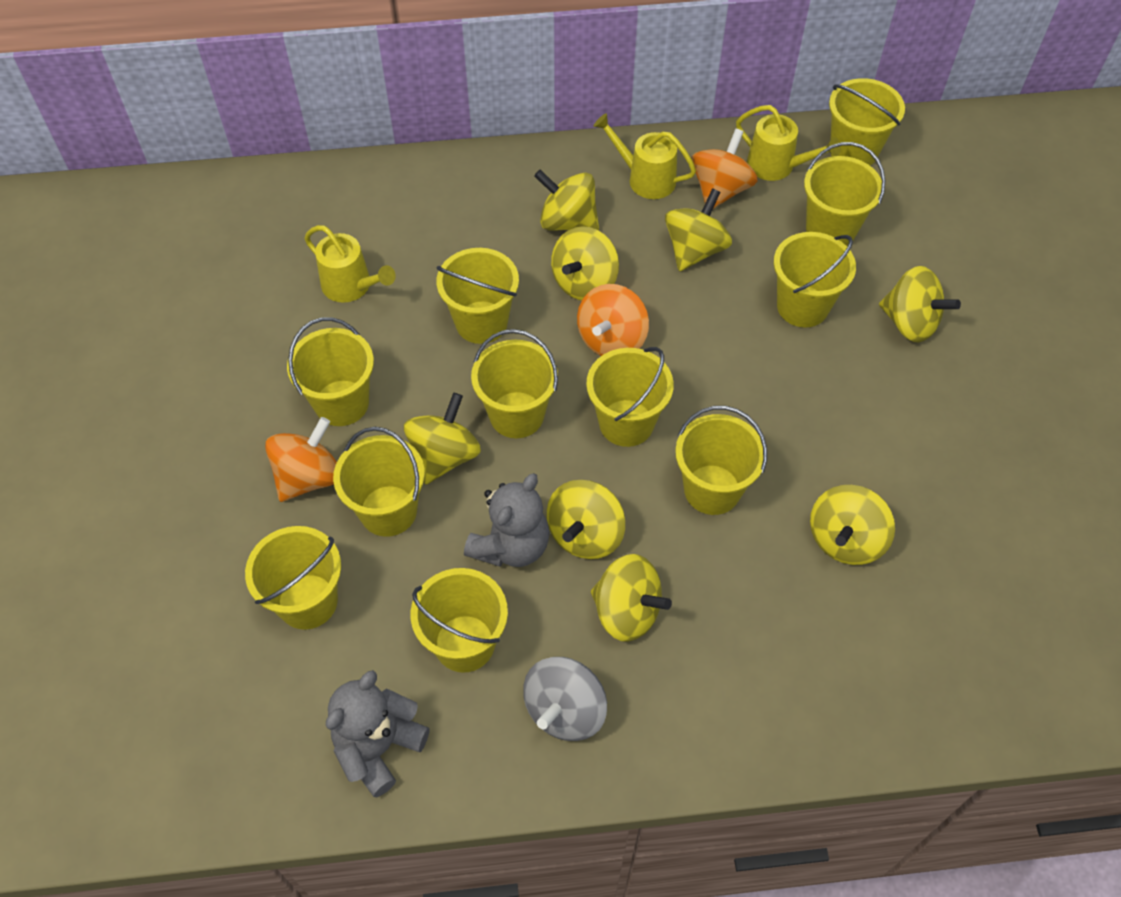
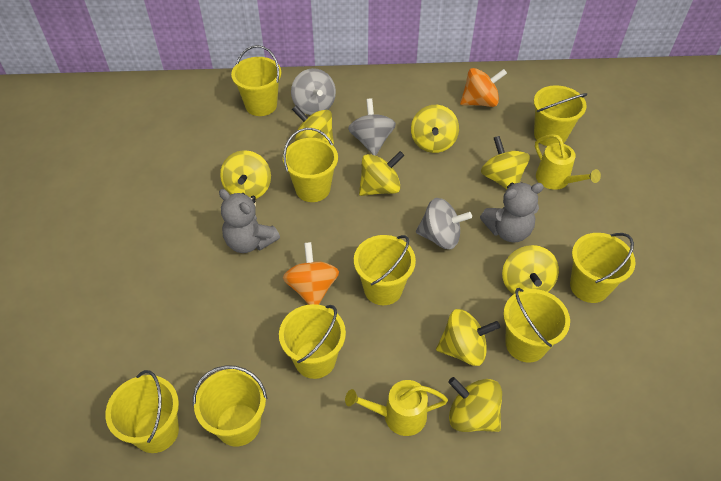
grey spinning top: 1 -> 3
orange spinning top: 3 -> 2
yellow bucket: 11 -> 9
yellow watering can: 3 -> 2

